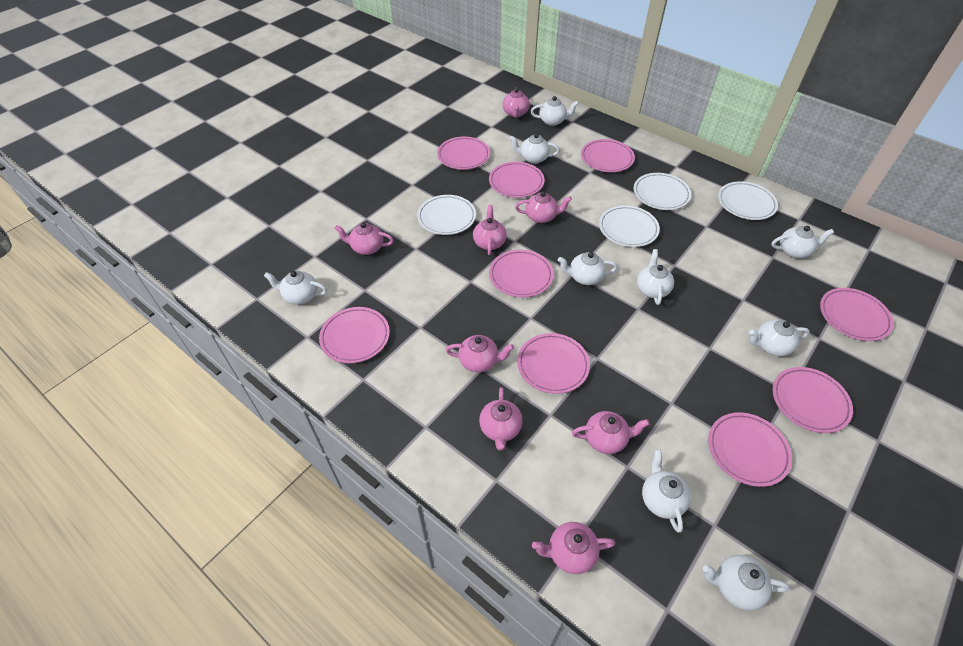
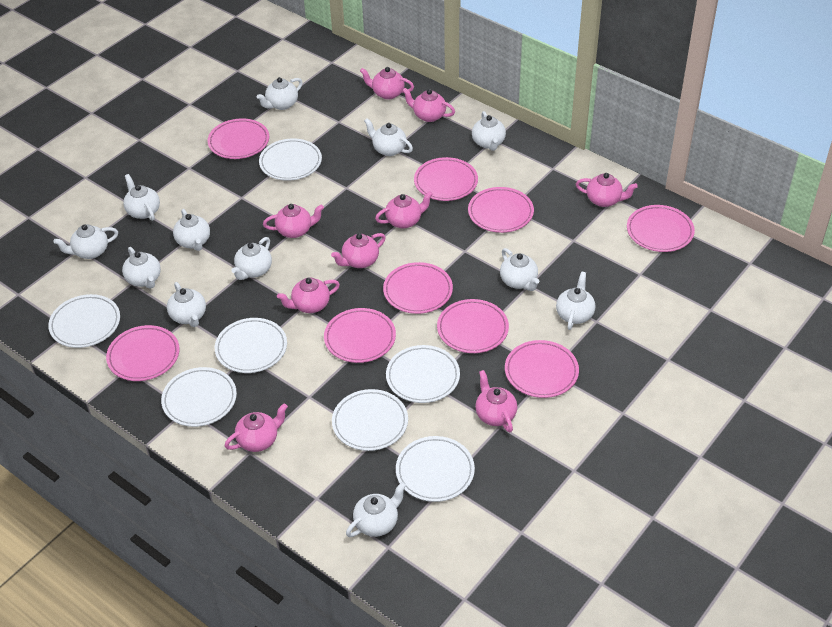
pink teapot: 8 -> 9
white plate: 4 -> 7
white teapot: 9 -> 12

